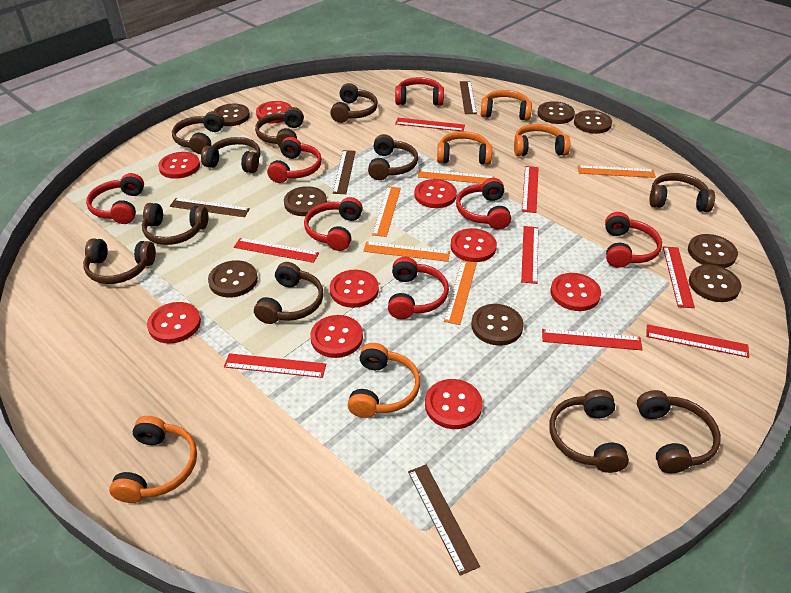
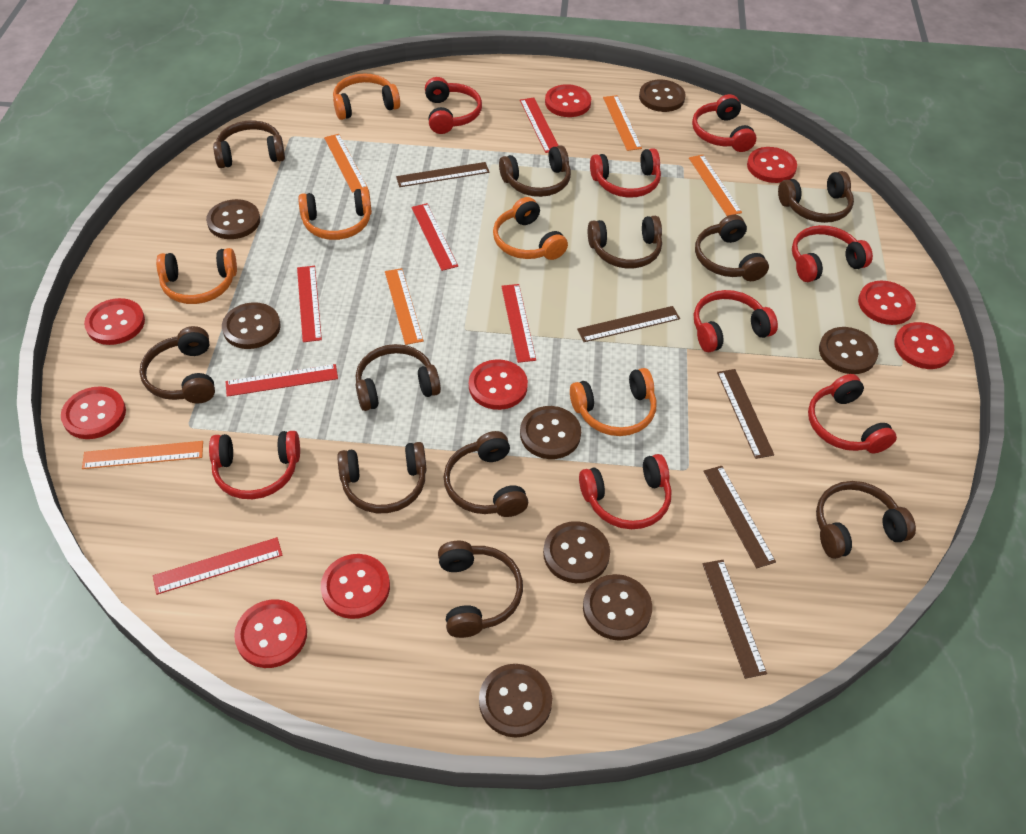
brown ruler: 4 -> 5
red headphones: 7 -> 8
red ruler: 8 -> 6

